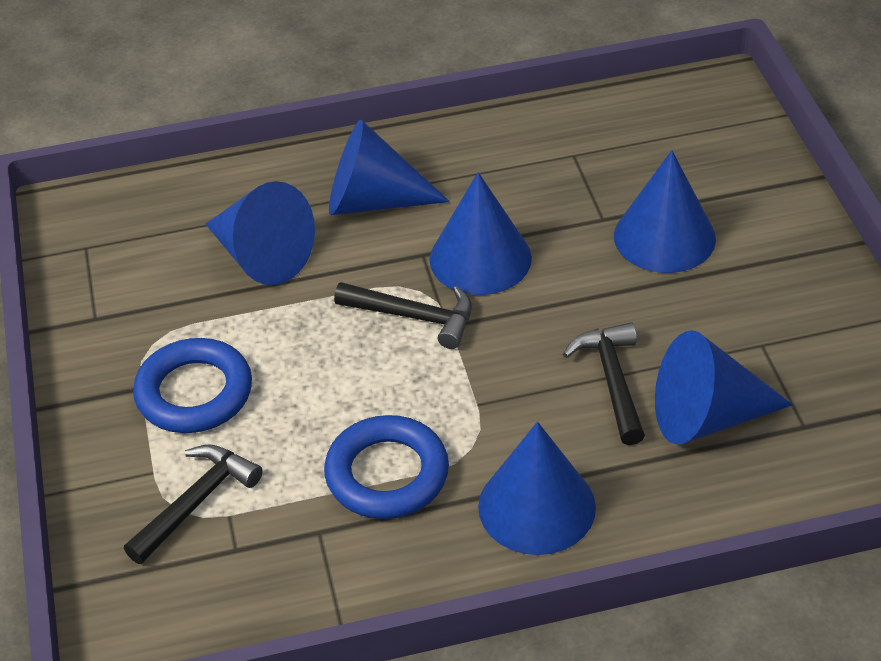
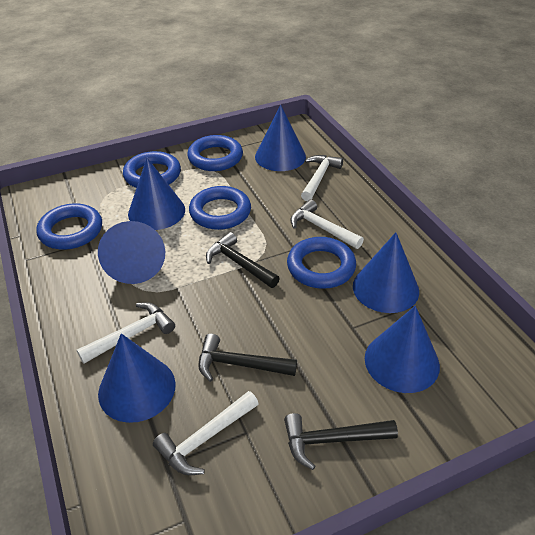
blue ring: 2 -> 5
white hammer: 0 -> 4

